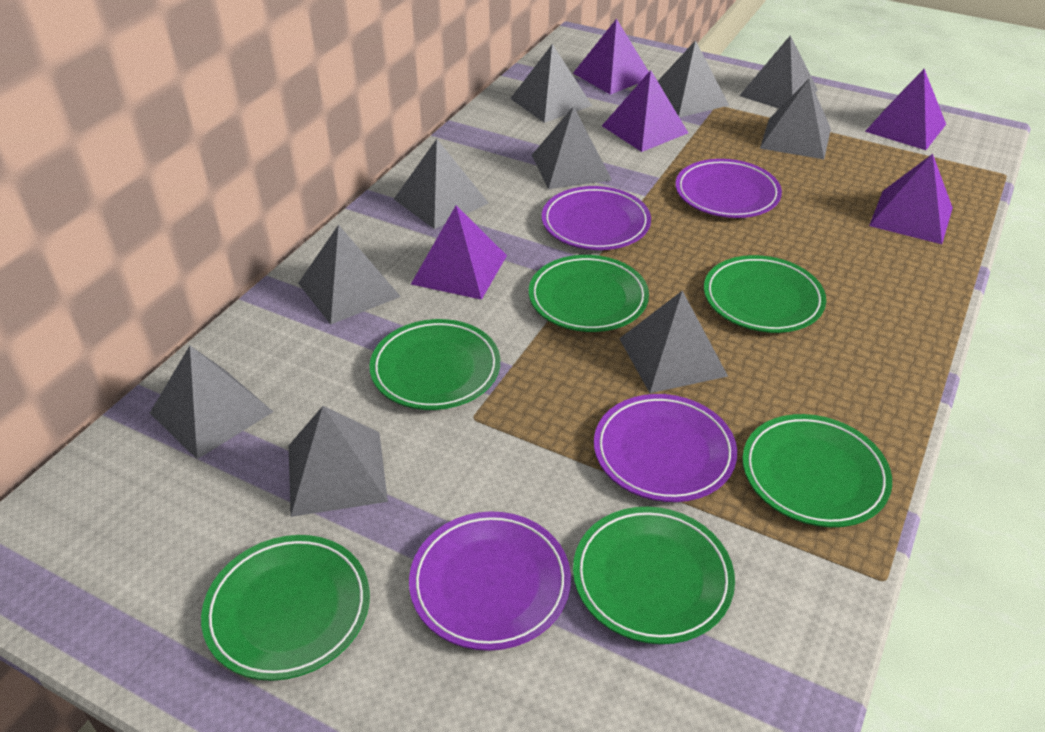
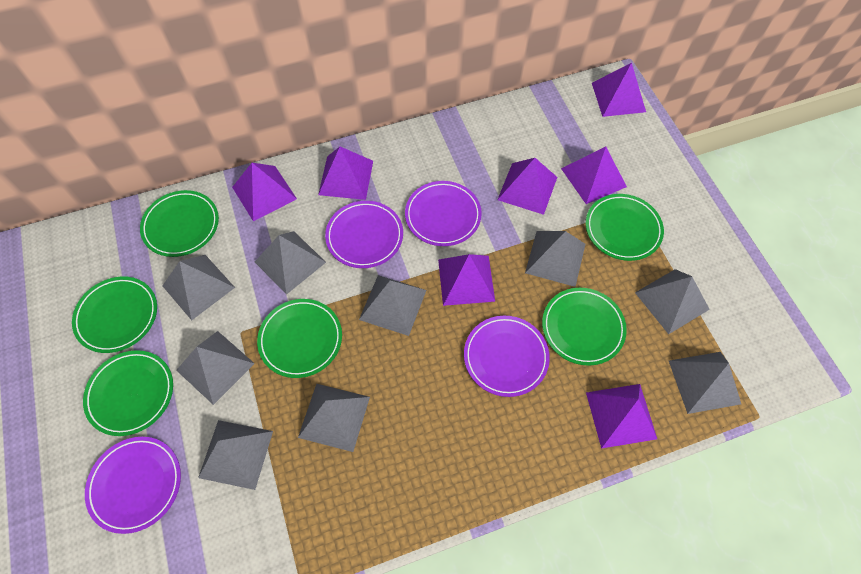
grey pyramid: 10 -> 9
purple pyramid: 5 -> 7

